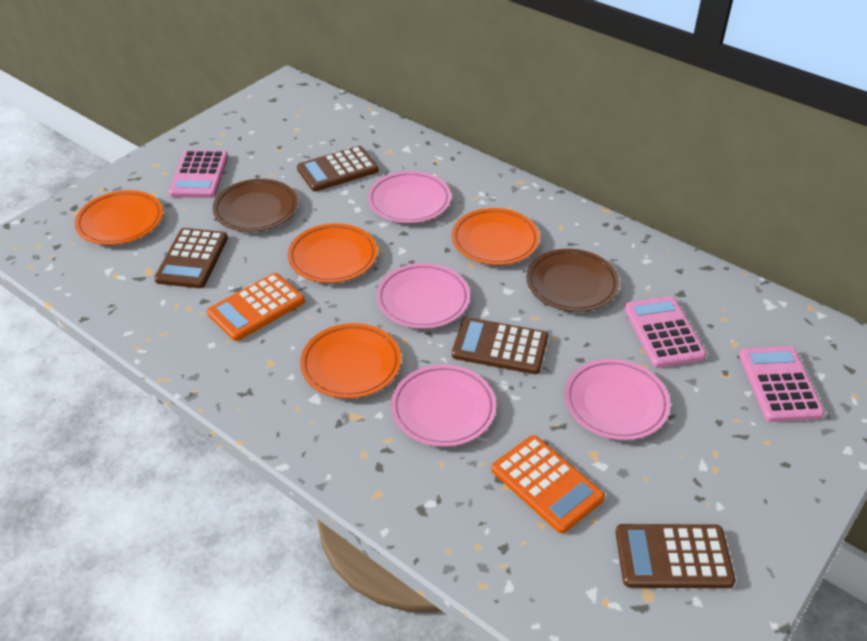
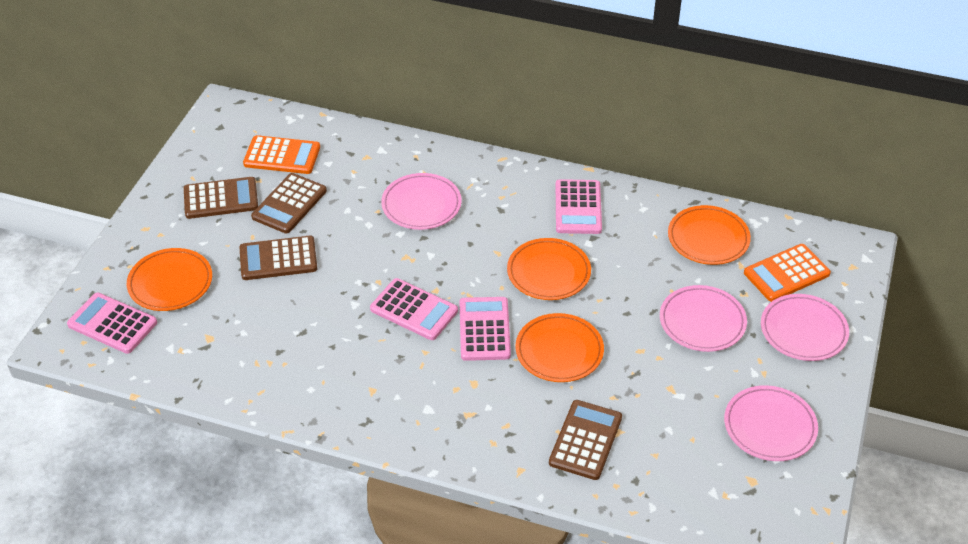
brown plate: 2 -> 0
pink calculator: 3 -> 4

